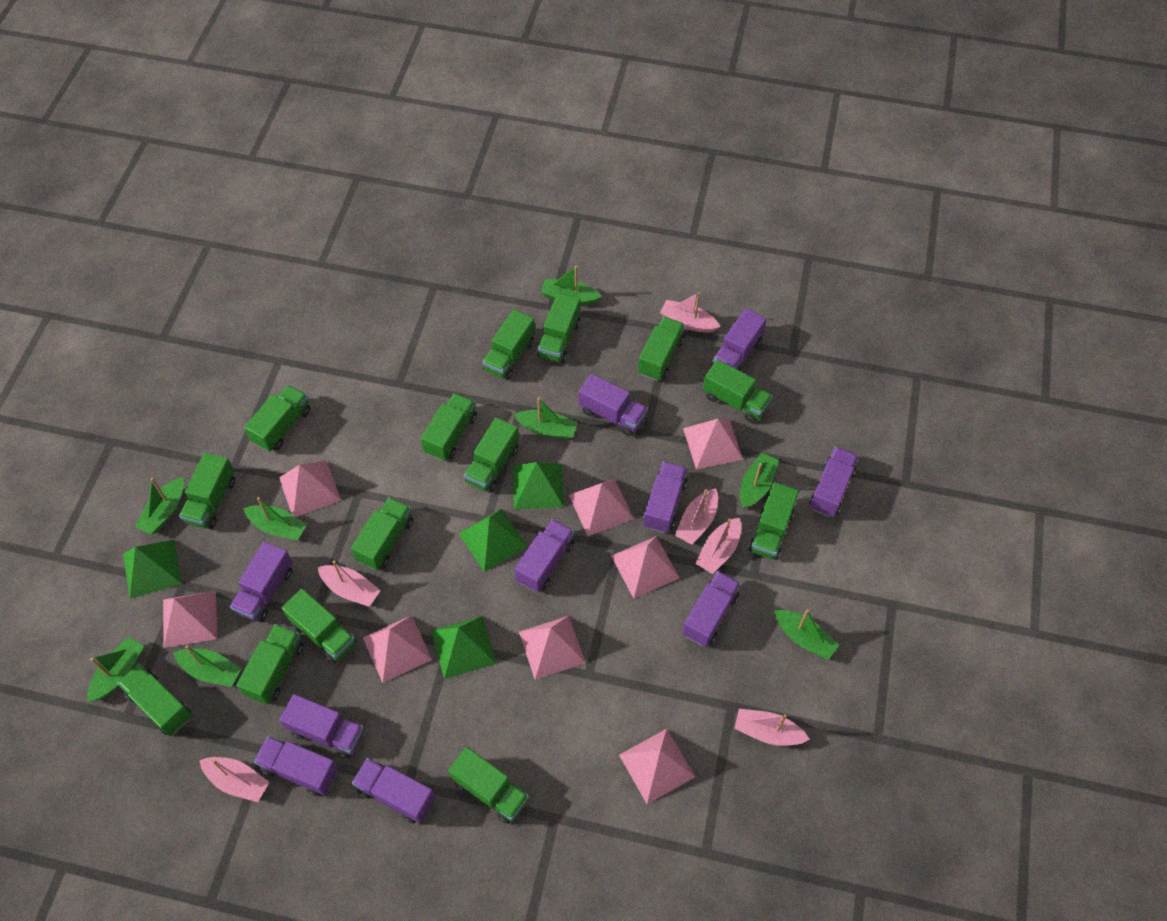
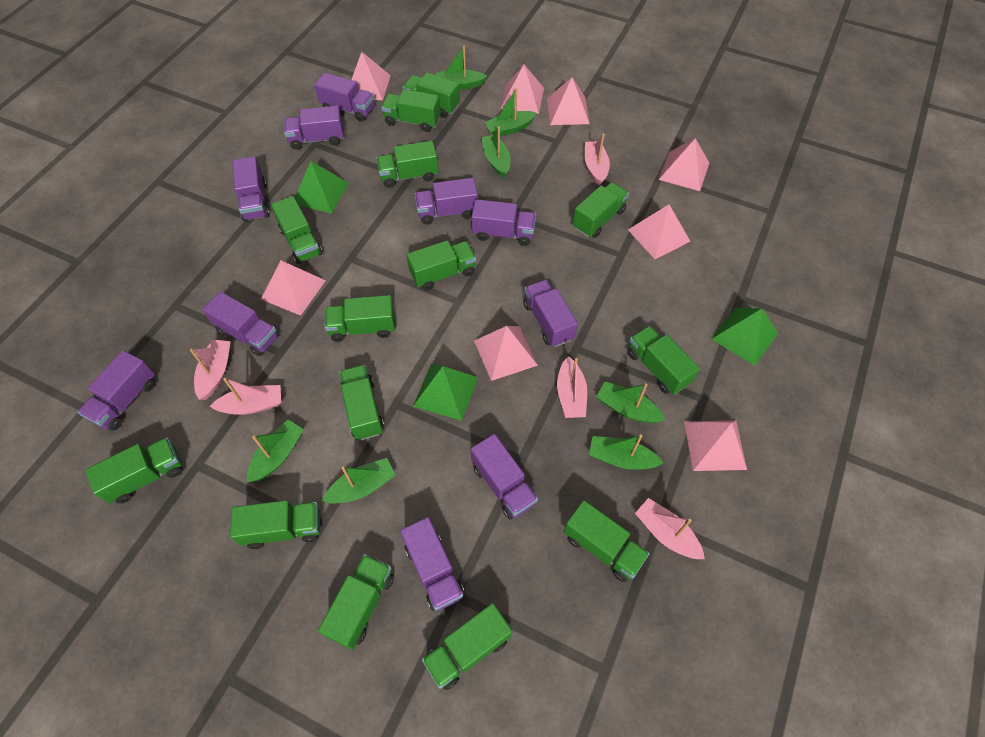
green boat: 8 -> 7
green pyramid: 4 -> 3
pink boat: 6 -> 5

